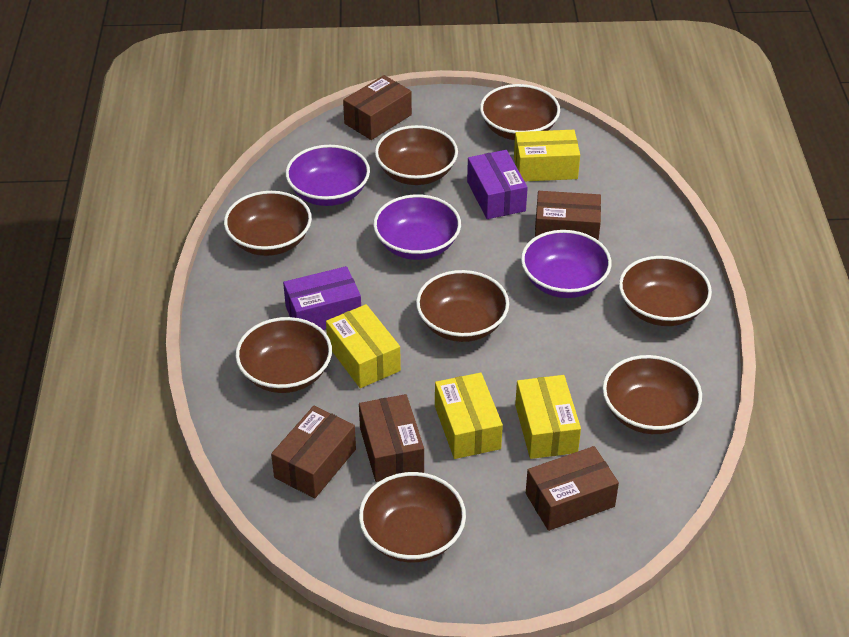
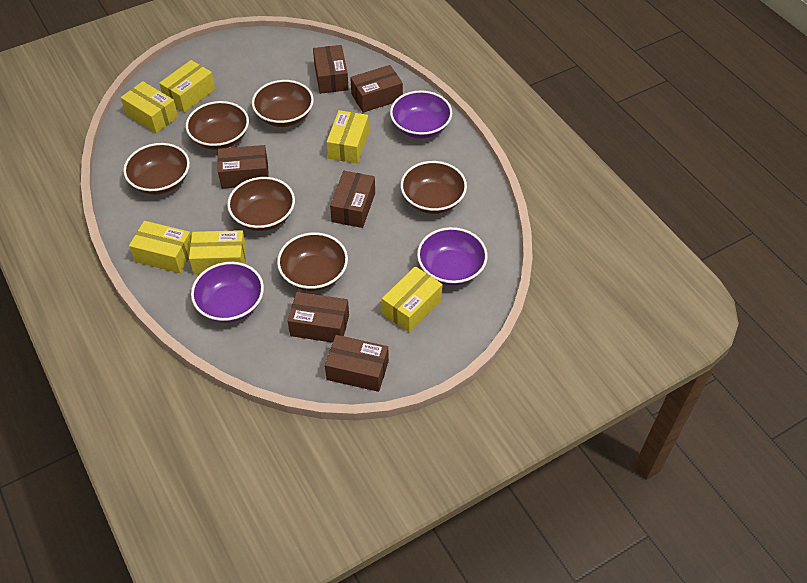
brown bowl: 8 -> 6
brown box: 5 -> 6
purple box: 2 -> 0
yellow box: 4 -> 6

